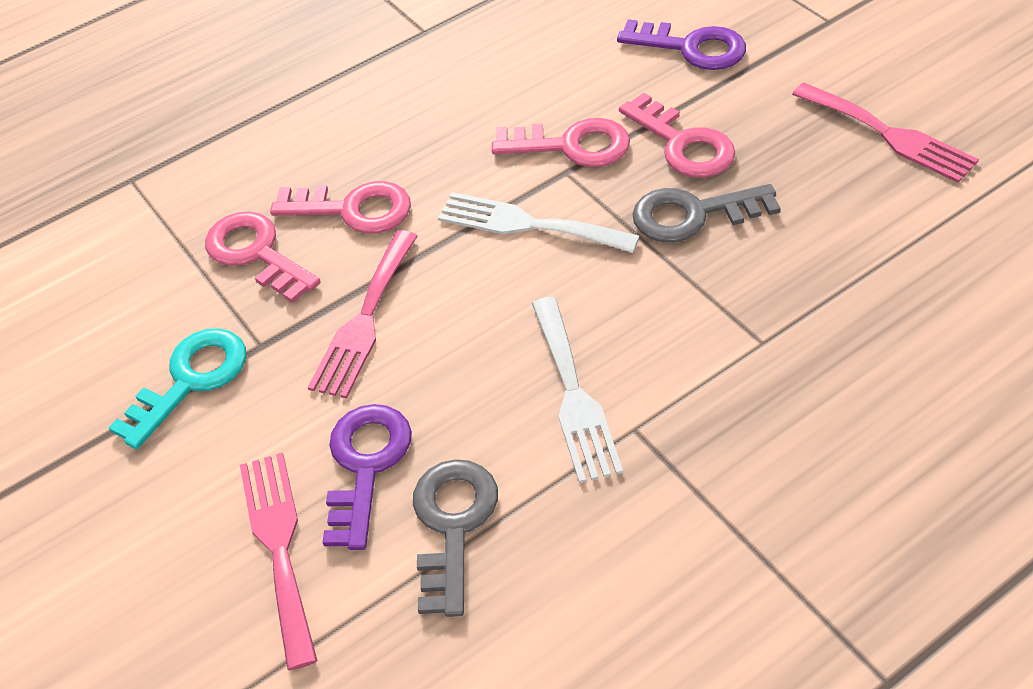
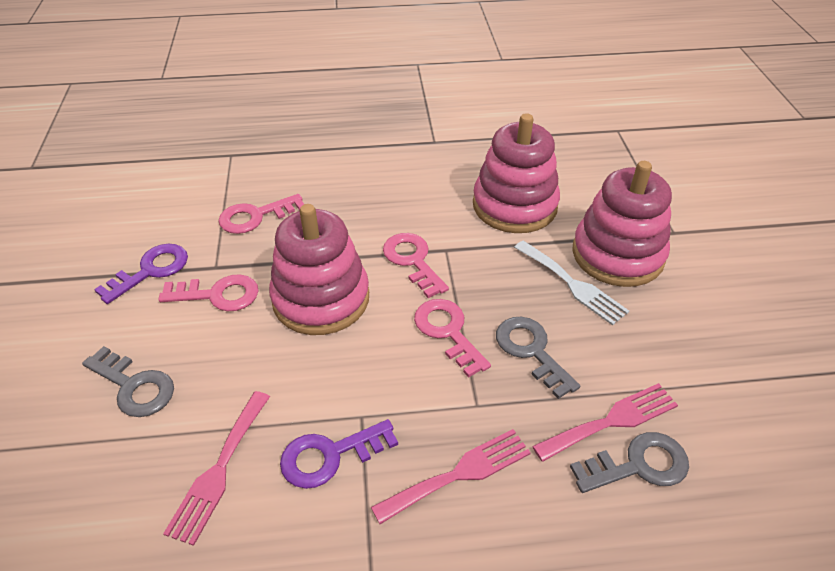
grey key: 2 -> 3
pink stacking toy: 0 -> 3
turquoise key: 1 -> 0
white fork: 2 -> 1

